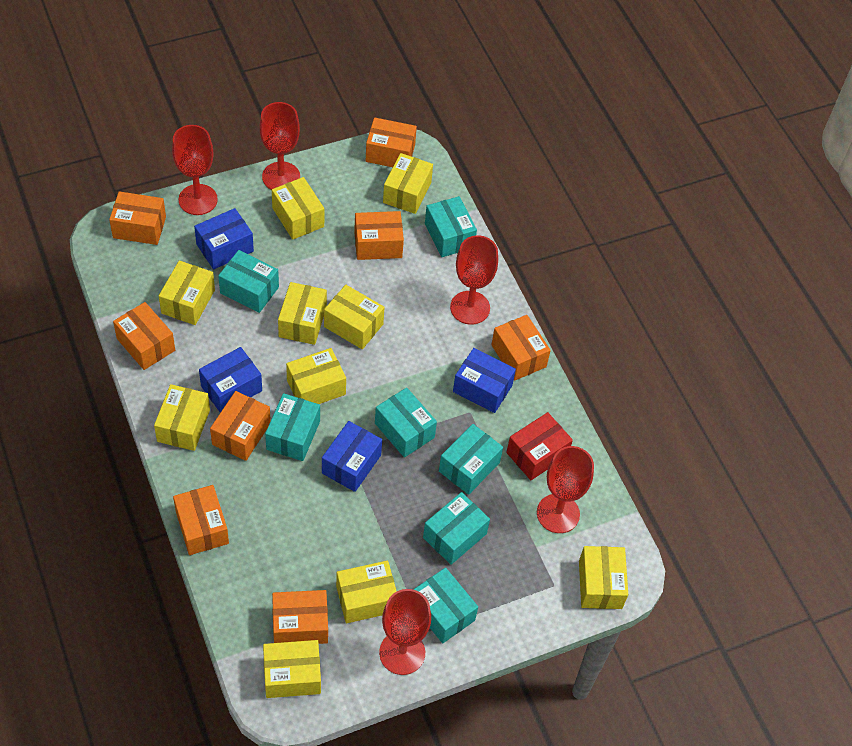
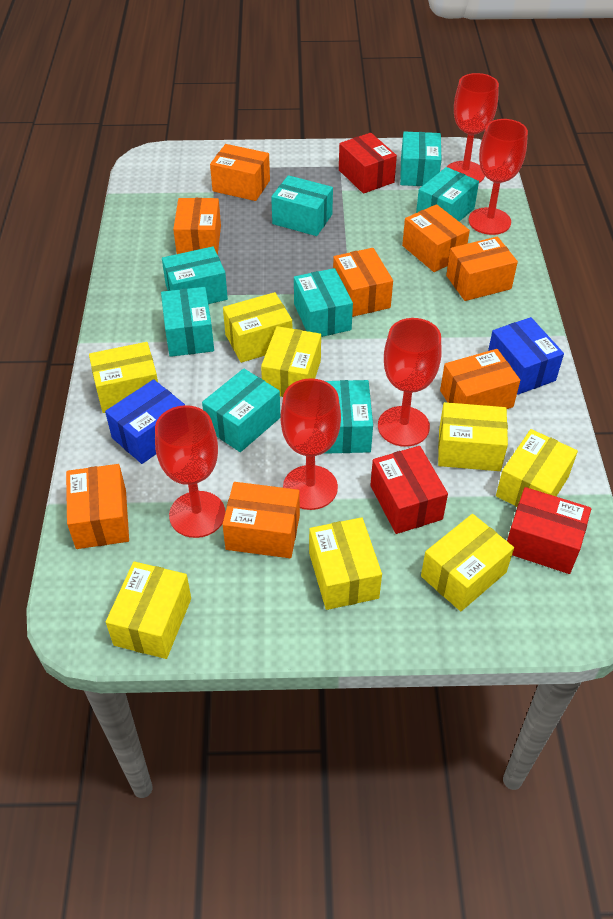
blue box: 4 -> 2
red box: 1 -> 3
turquoise box: 7 -> 8
yellow box: 10 -> 8

